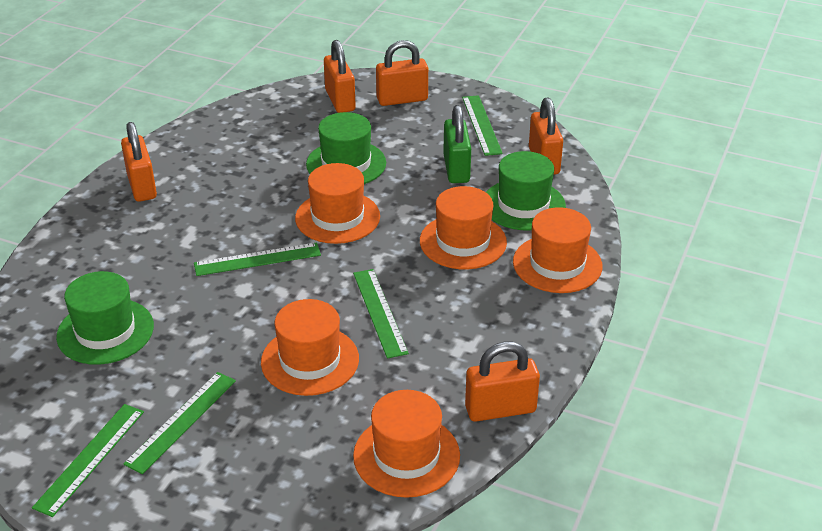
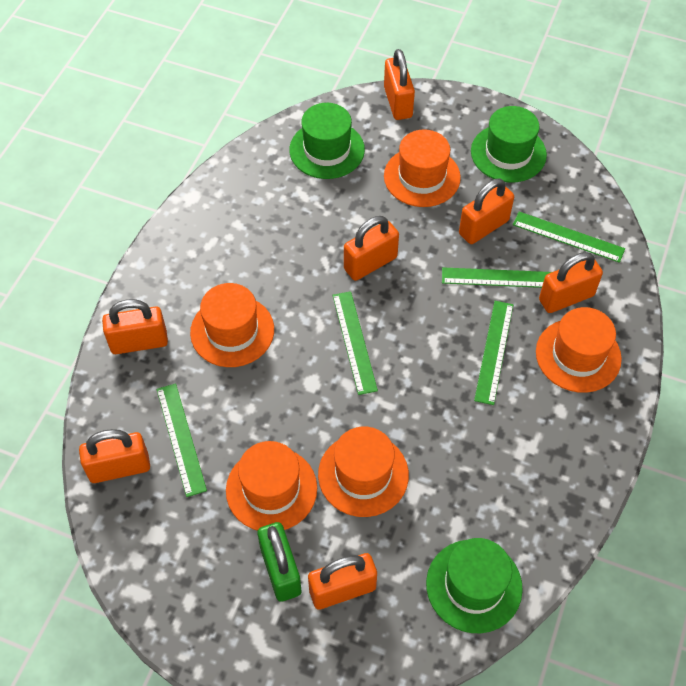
orange padlock: 5 -> 7

